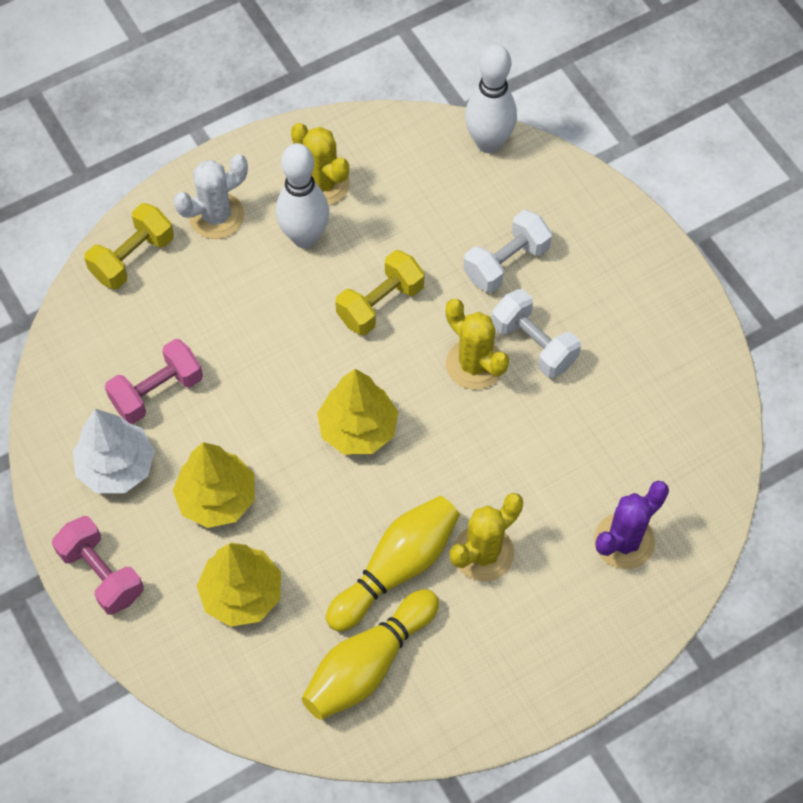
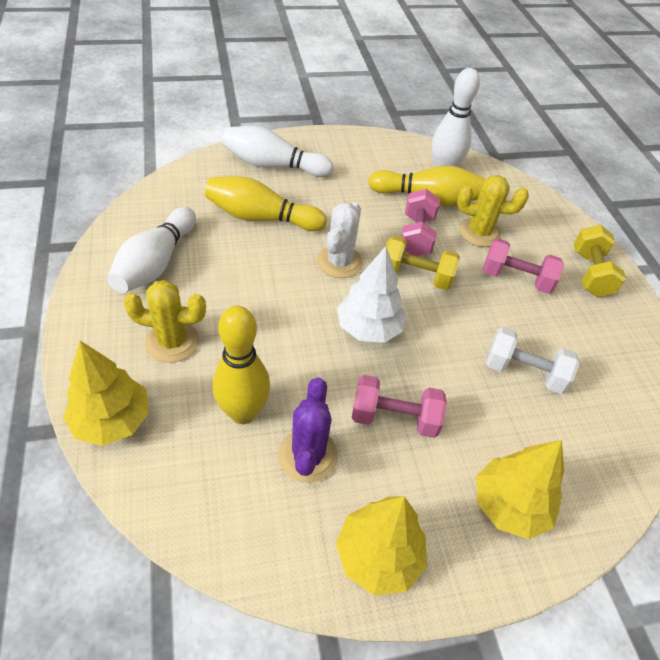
pink dumbbell: 2 -> 3
white bowling pin: 2 -> 3
white dumbbell: 2 -> 1
yellow bowling pin: 2 -> 3
yellow cactus: 3 -> 2

